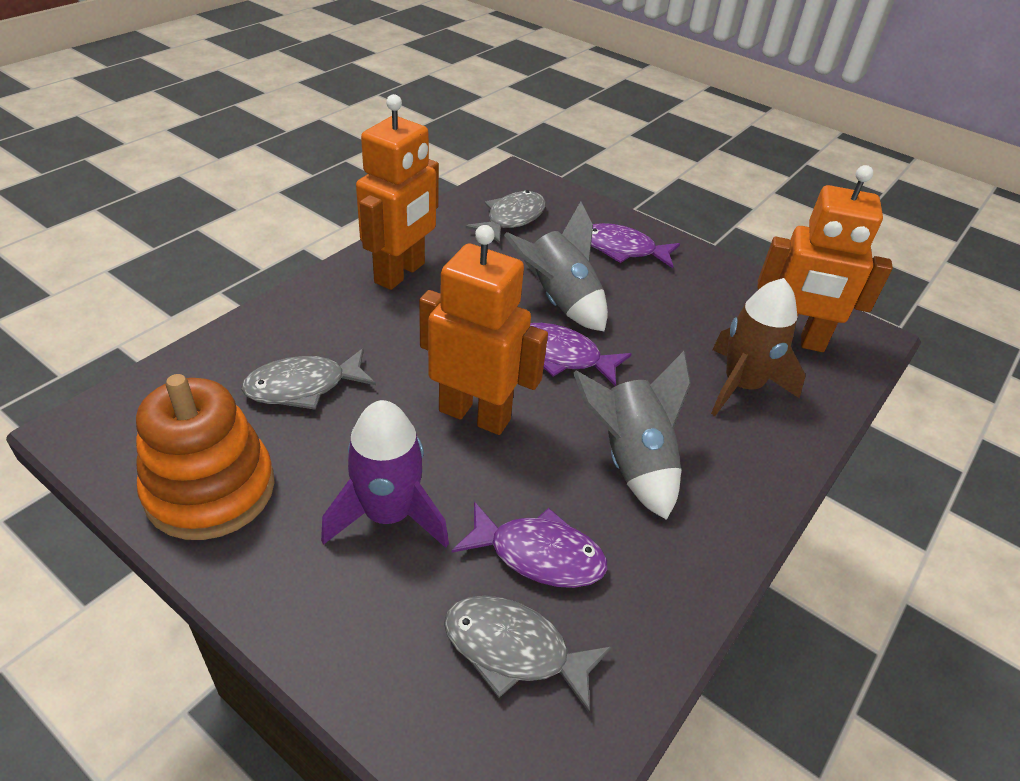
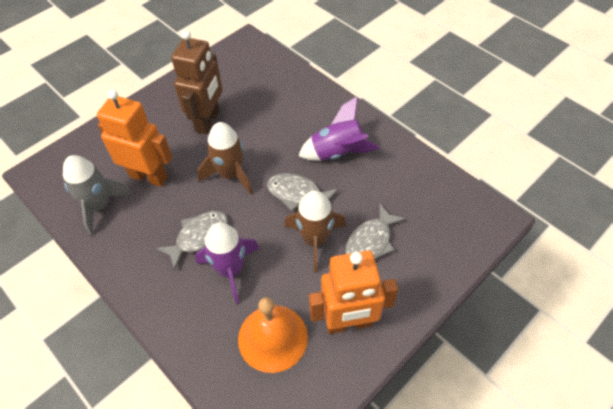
brown robot: 0 -> 1
brown rocket: 1 -> 2
grey rocket: 2 -> 1
orange bell: 0 -> 1
orange robot: 3 -> 2
orange stacking toy: 1 -> 0
purple fish: 3 -> 0
purple rocket: 1 -> 2

